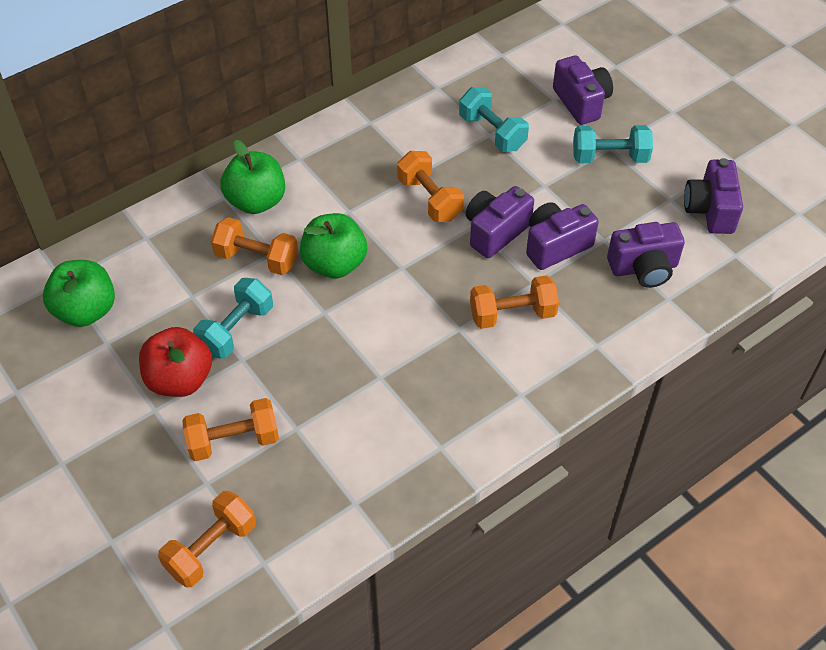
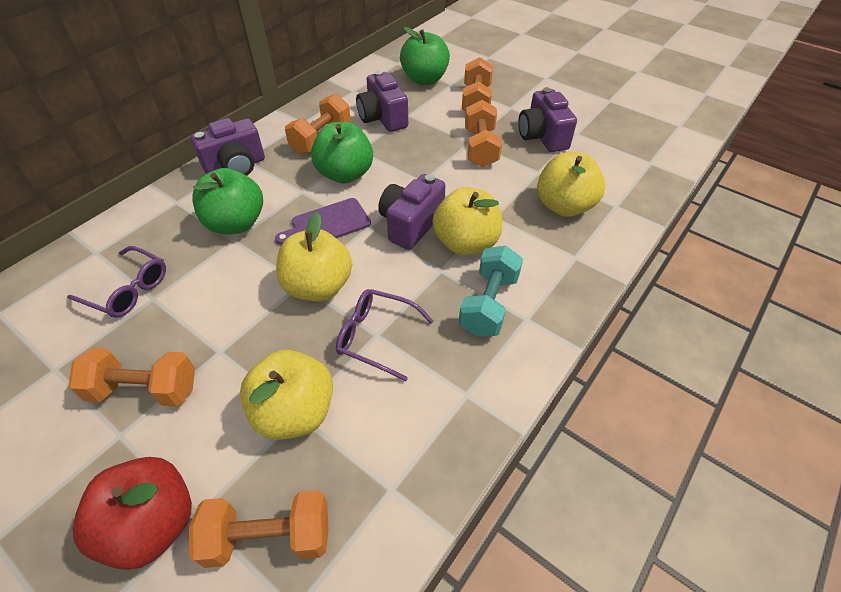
purple camera: 5 -> 4
purple cutting board: 0 -> 1
purple glasses: 0 -> 2
turquoise dumbbell: 3 -> 1
yellow apple: 0 -> 4

